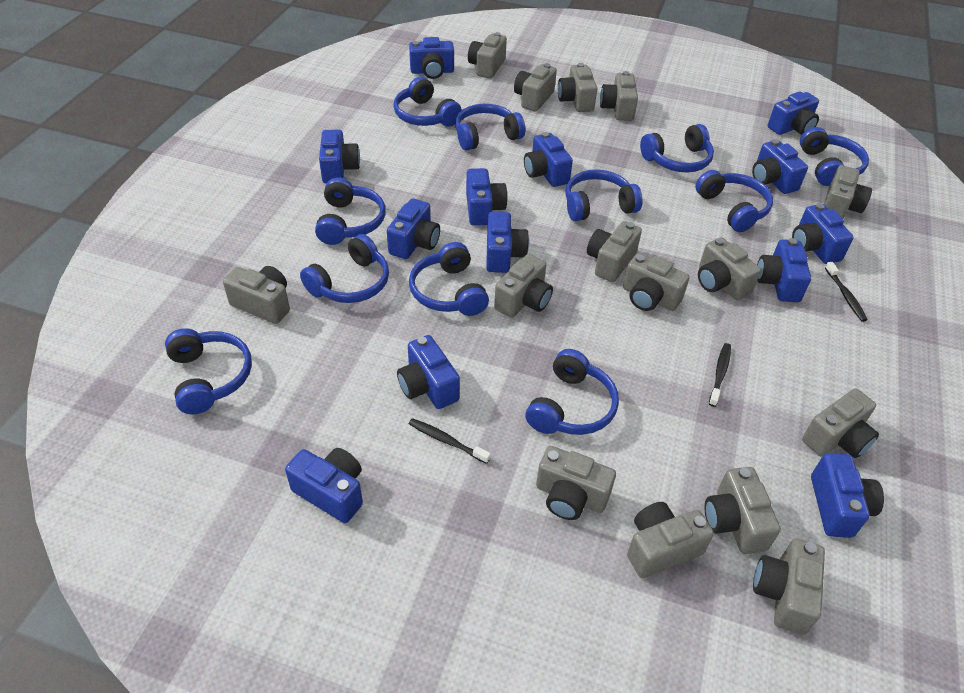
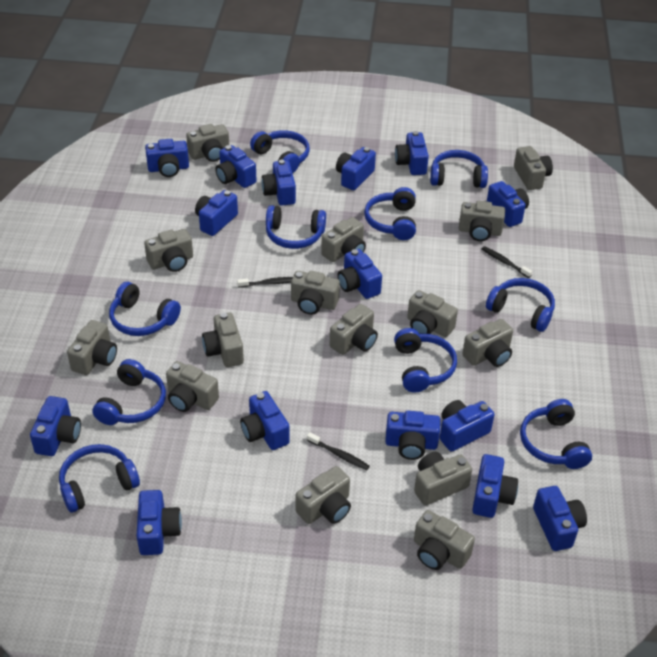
blue camera: 13 -> 15
blue headphones: 11 -> 10

